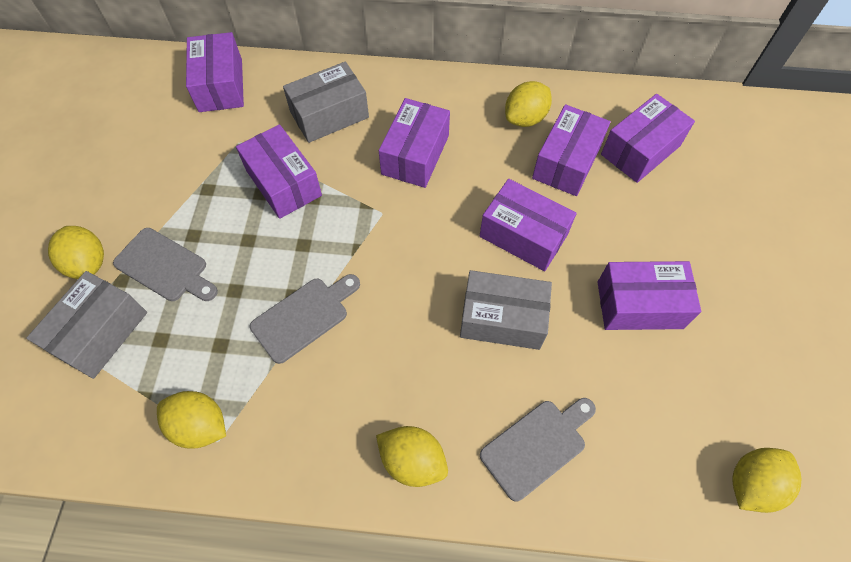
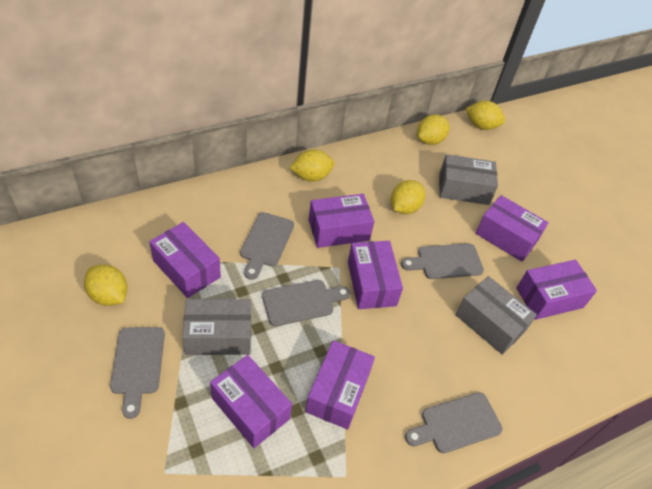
grey cutting board: 3 -> 5

